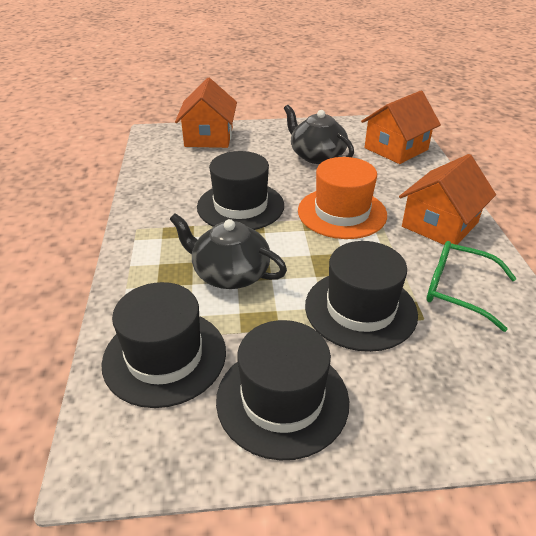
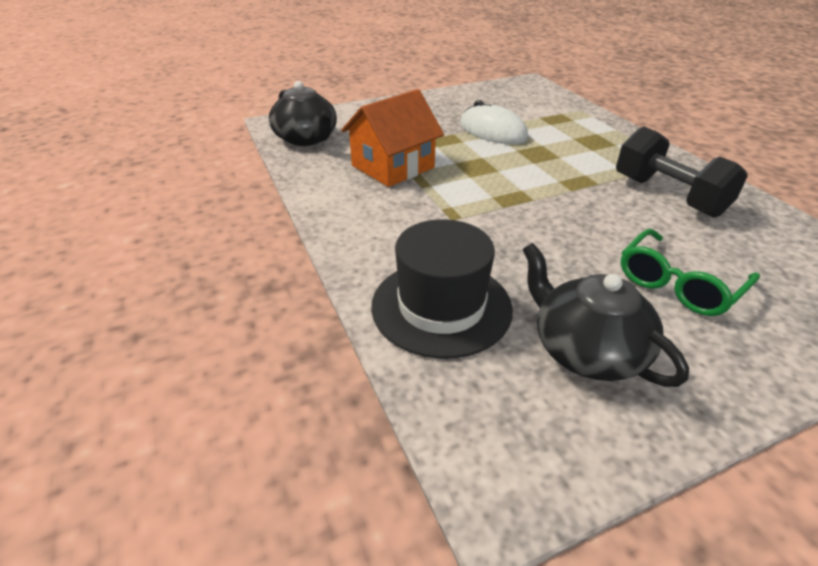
black dumbbell: 0 -> 1
black hat: 4 -> 1
orange hat: 1 -> 0
orange house: 3 -> 1
white mouse: 0 -> 1

